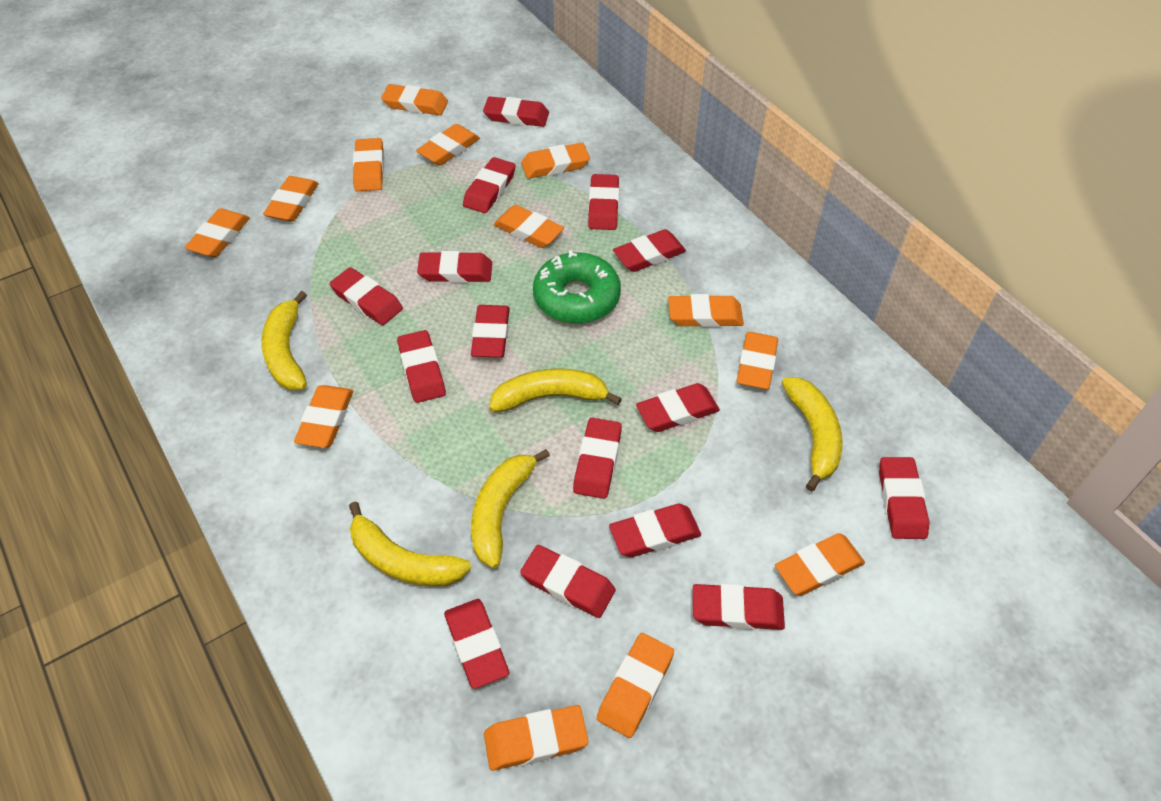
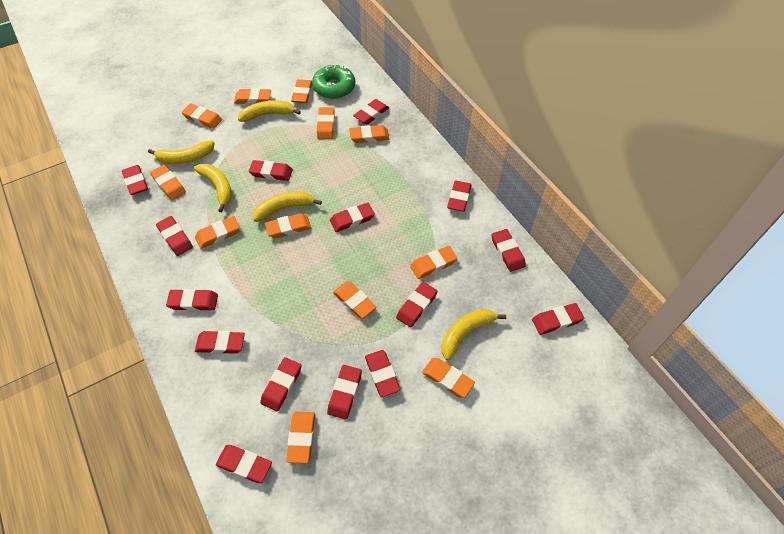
orange eraser: 13 -> 12

